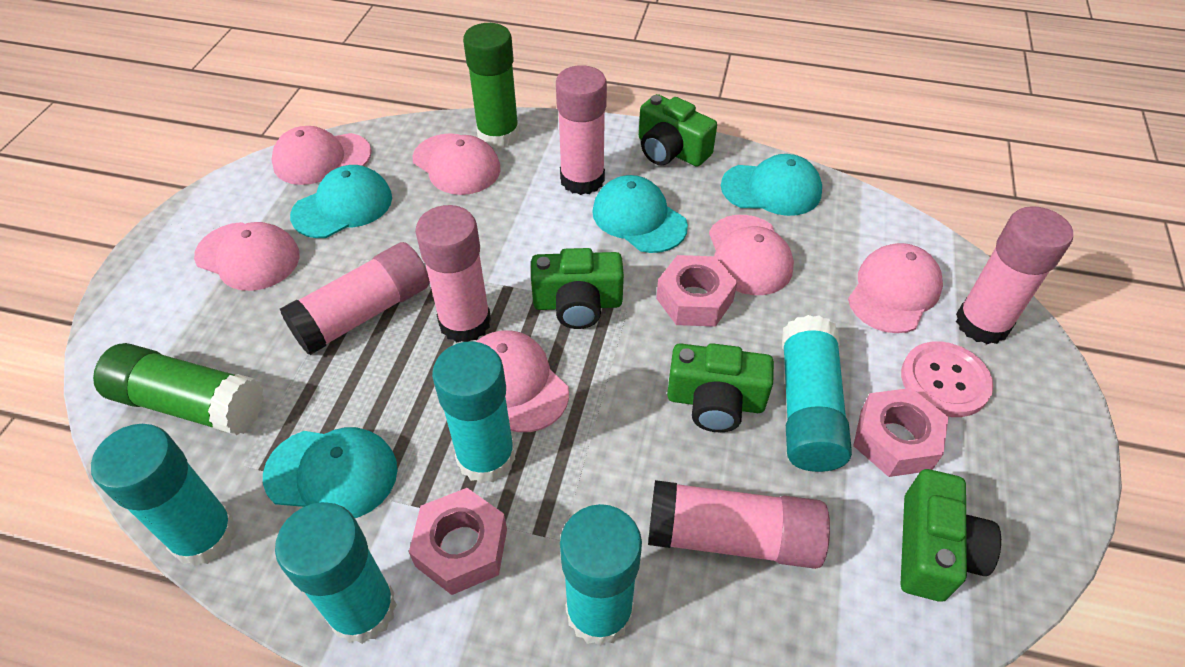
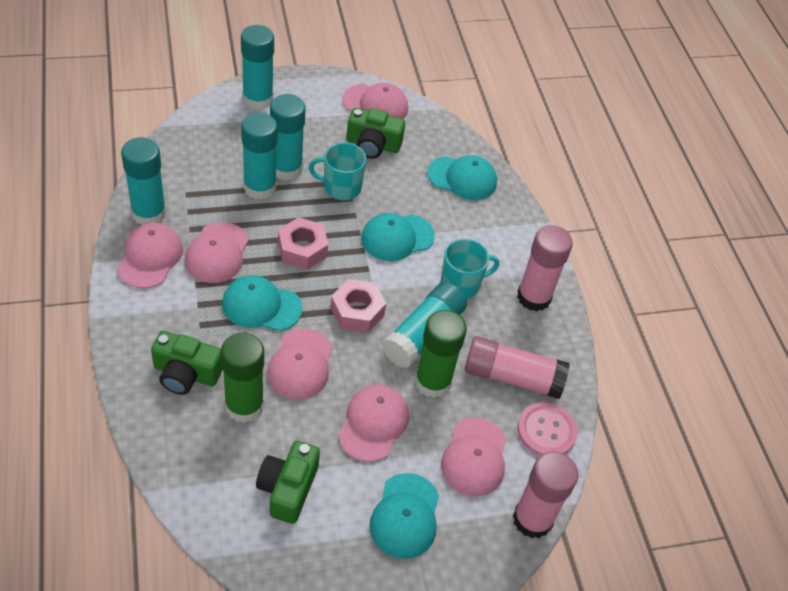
green camera: 4 -> 3
pink glue stick: 5 -> 3
pink nut: 3 -> 2
turquoise mug: 0 -> 2

